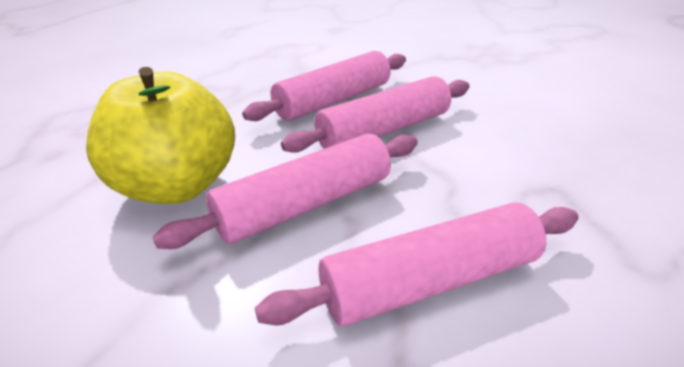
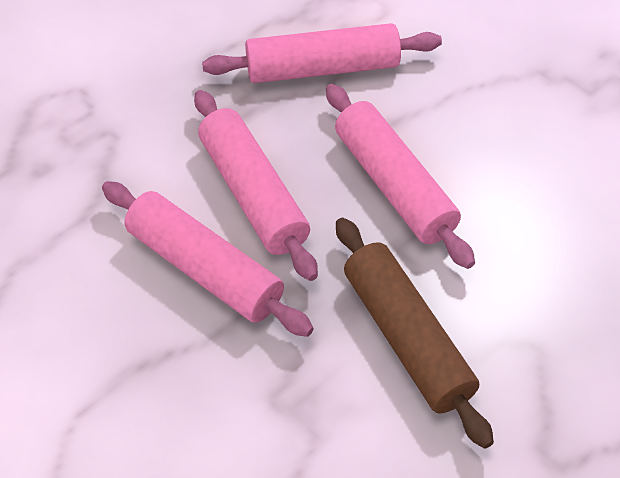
brown rolling pin: 0 -> 1
yellow apple: 1 -> 0

